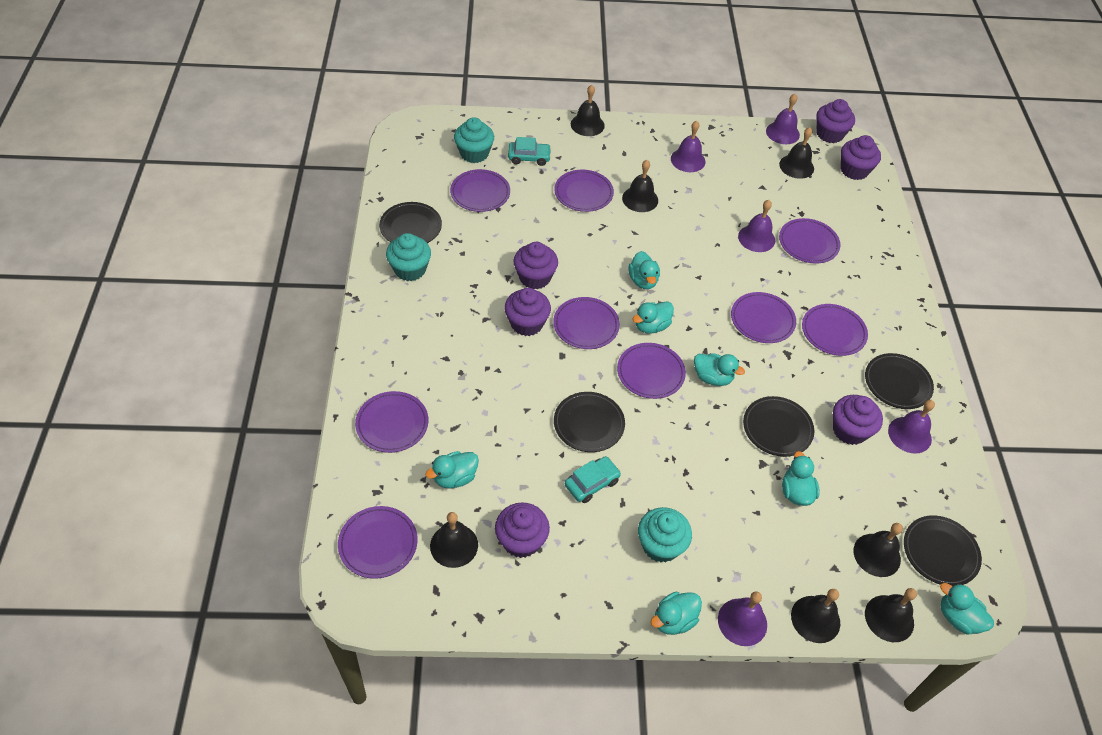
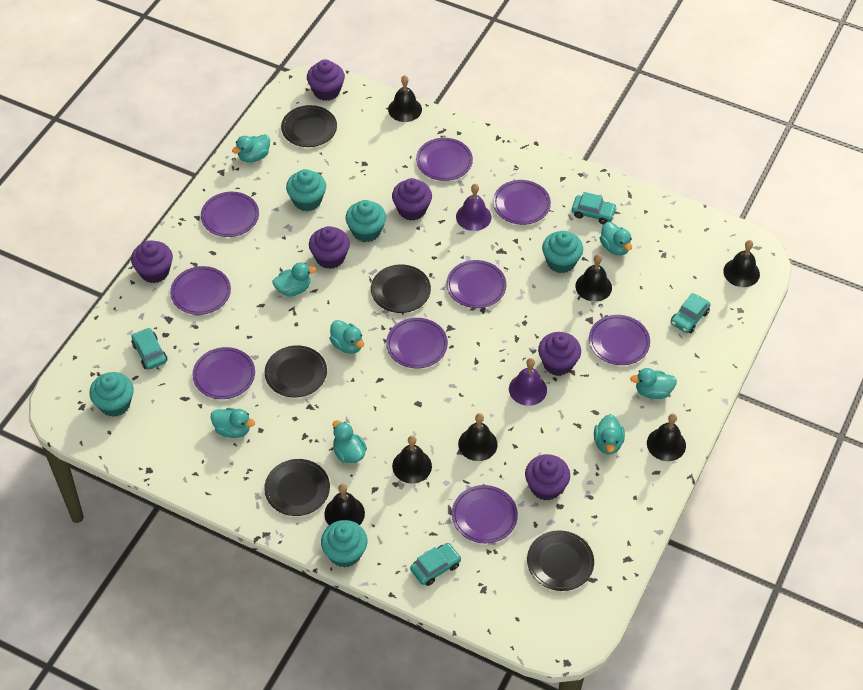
purple bell: 5 -> 2
turquoise car: 2 -> 4
turquoise cupcake: 3 -> 5
turquoise duck: 7 -> 8

